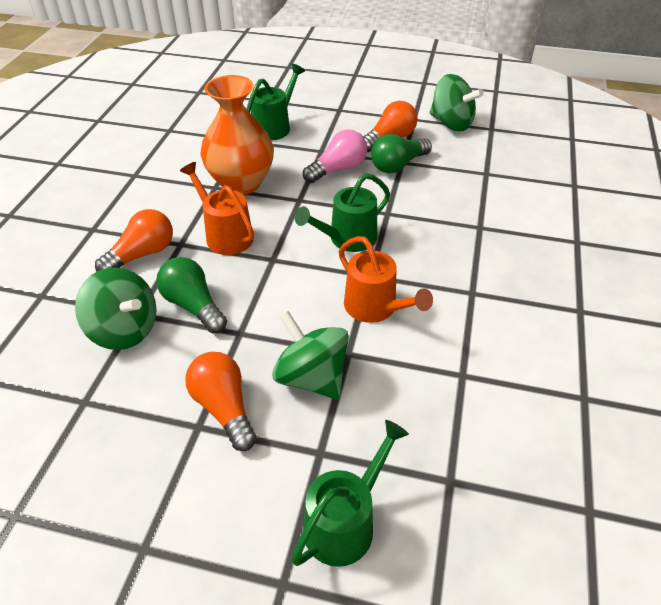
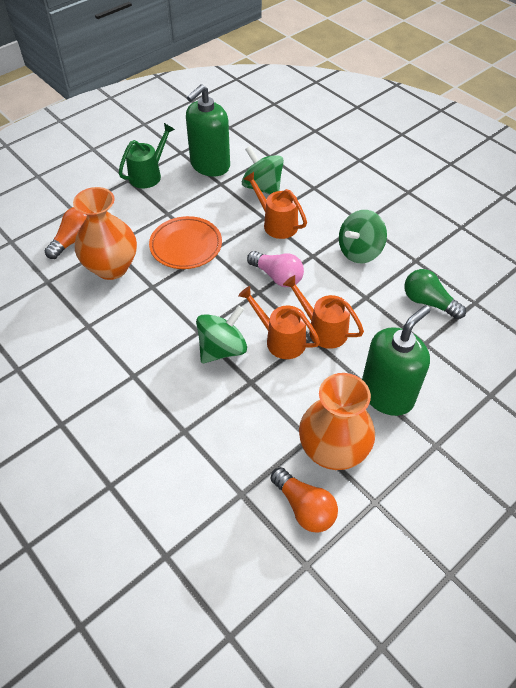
green light bulb: 2 -> 1
green soap dispenser: 0 -> 2
green watering can: 3 -> 1
orange light bulb: 3 -> 2
orange plate: 0 -> 1
orange vase: 1 -> 2
orange watering can: 2 -> 3

